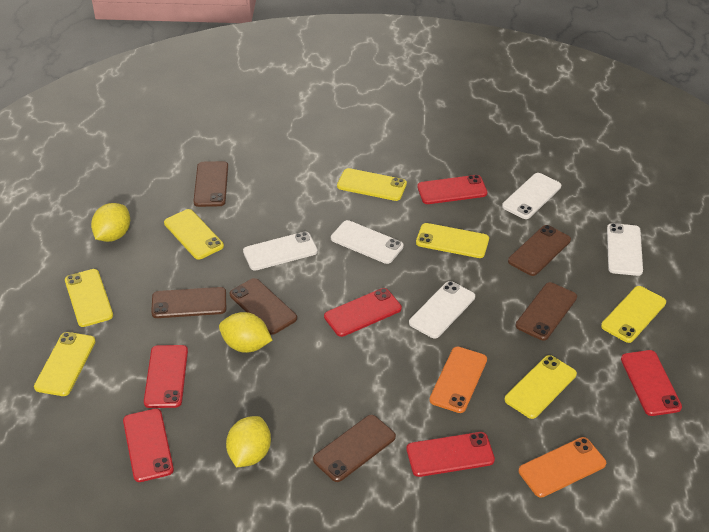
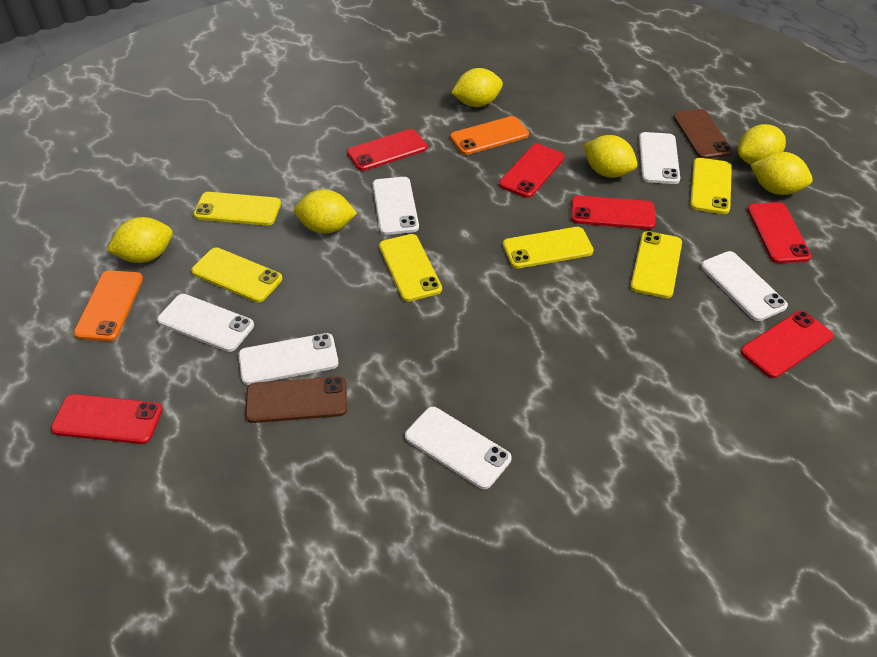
brown phone: 6 -> 2
white phone: 5 -> 6
yellow lemon: 3 -> 6
yellow phone: 7 -> 6

